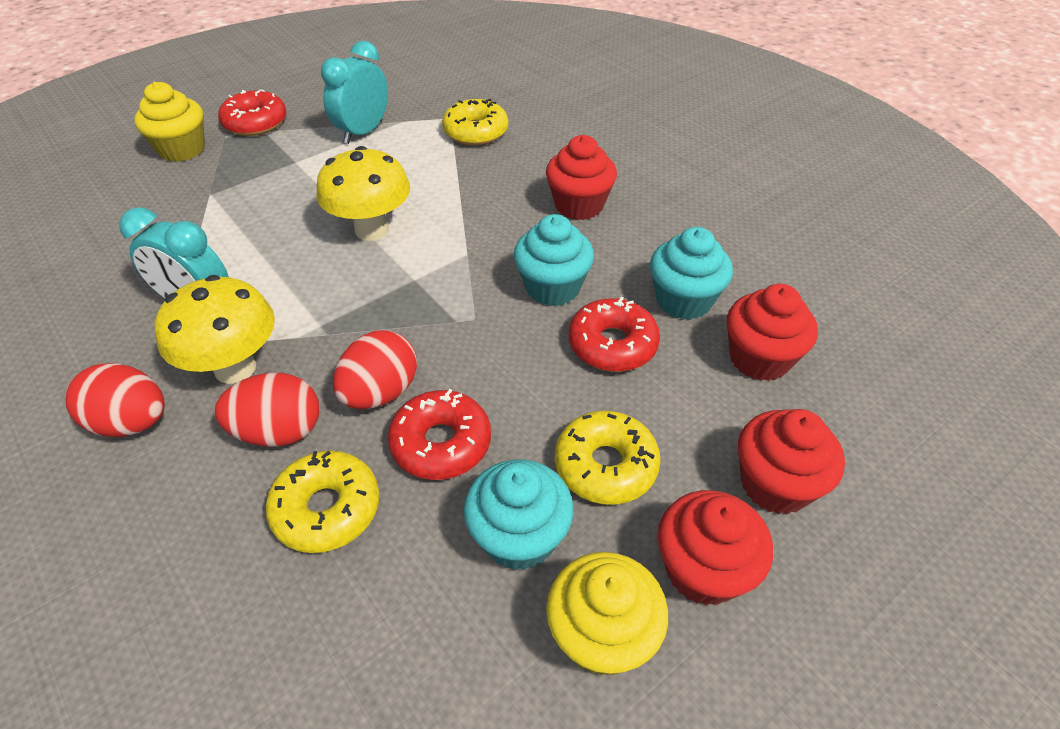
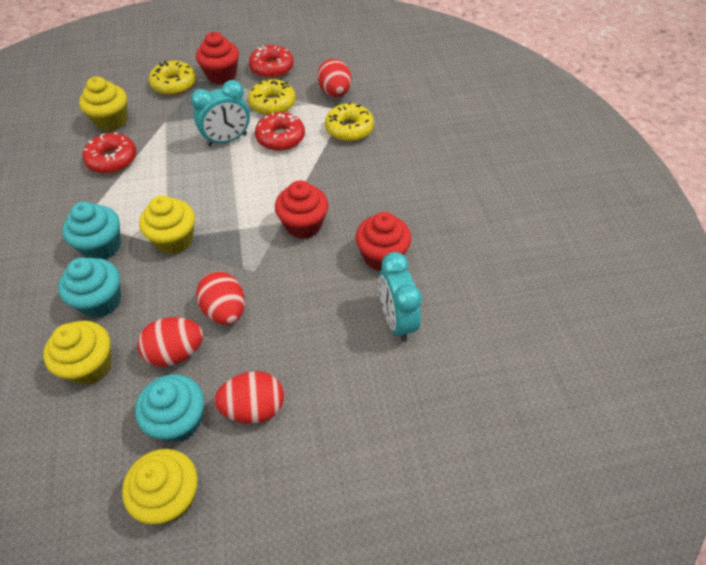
red cupcake: 4 -> 3
red egg: 3 -> 4
yellow cupcake: 2 -> 4
yellow mushroom: 2 -> 0

